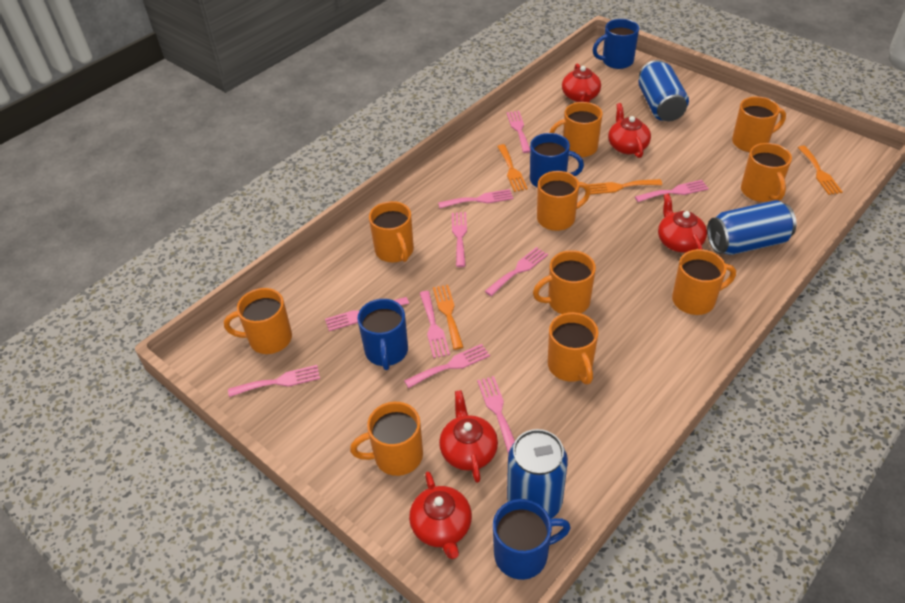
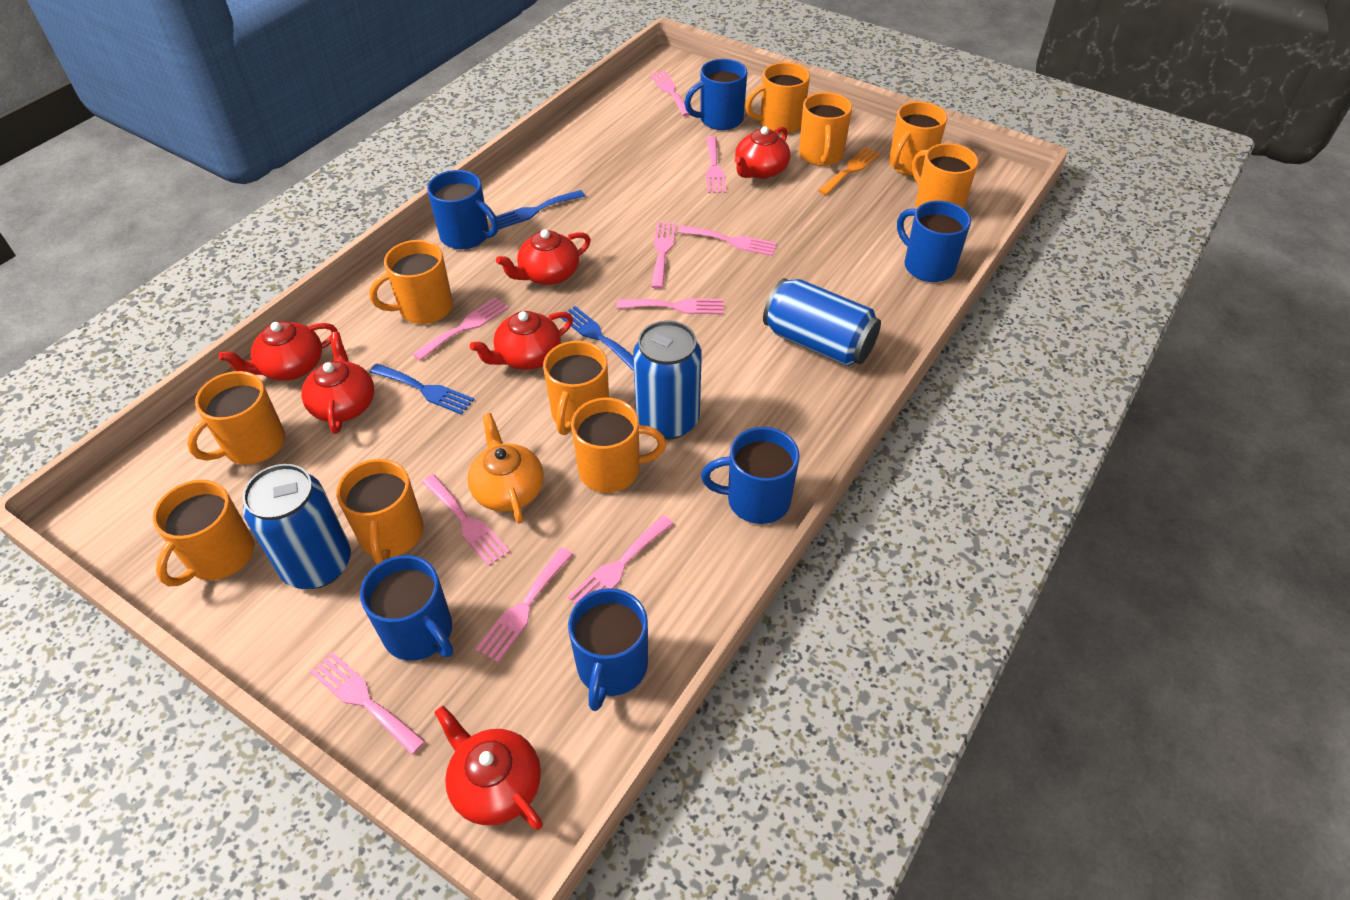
blue fork: 0 -> 3
blue mug: 4 -> 6
orange fork: 4 -> 1
orange teapot: 0 -> 1
red teapot: 5 -> 6

